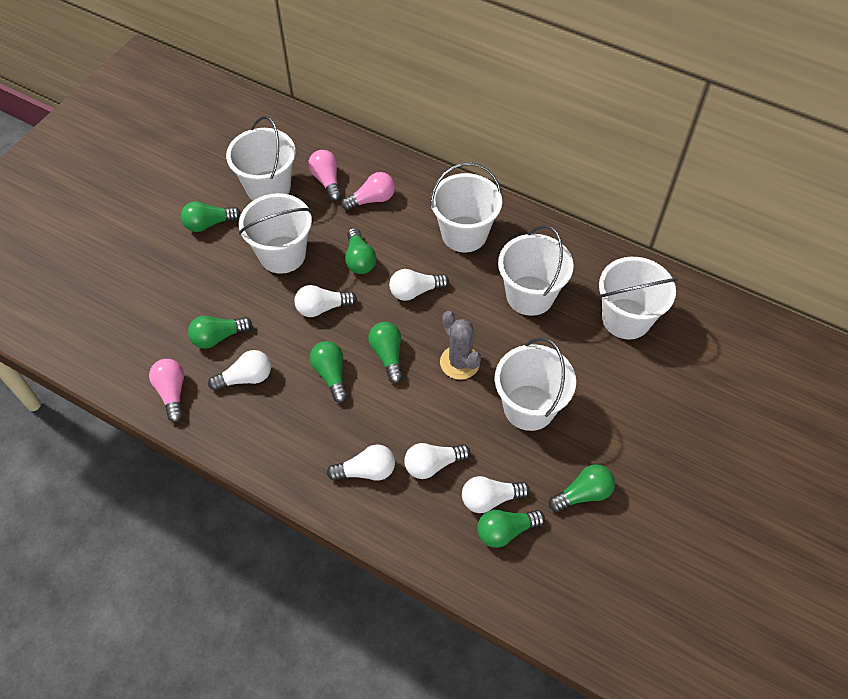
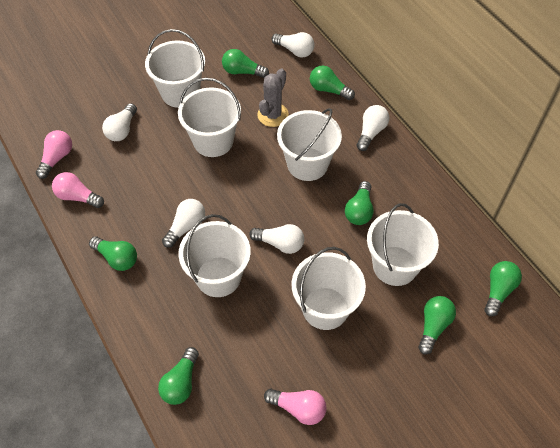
white light bulb: 6 -> 5

